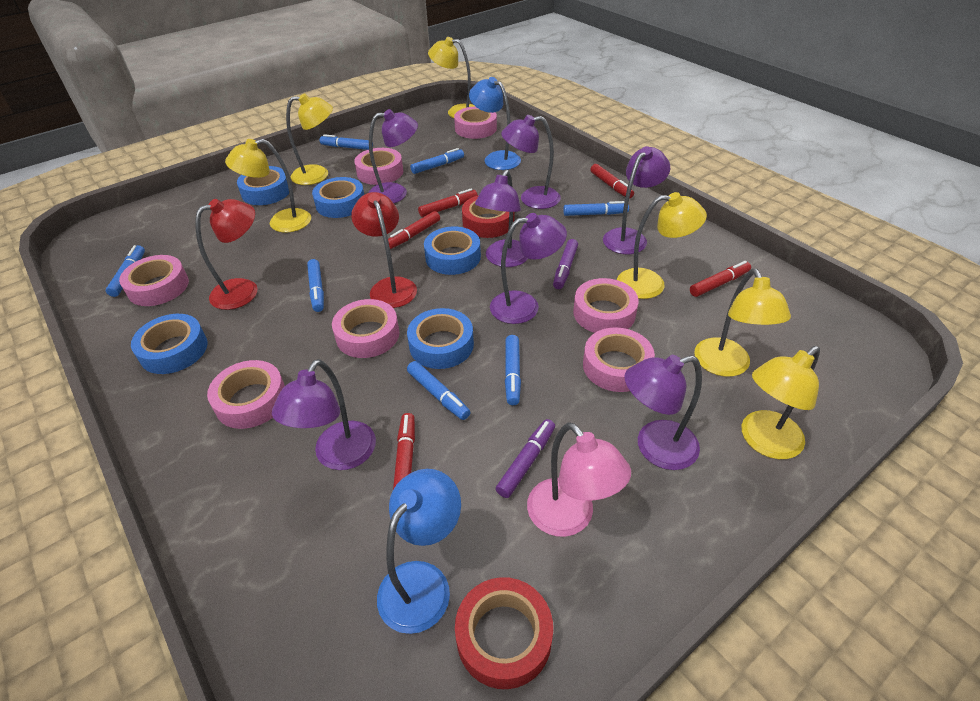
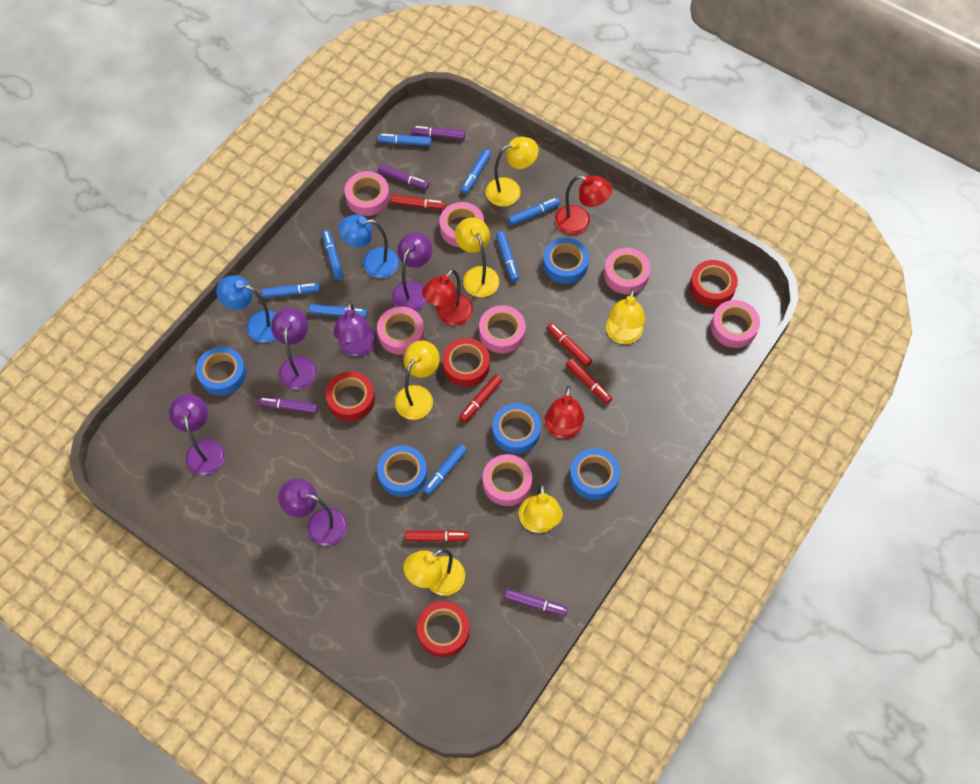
blue marker: 7 -> 8
pink lamp: 1 -> 0
purple lamp: 7 -> 5
purple marker: 2 -> 4
red lamp: 2 -> 3
red tape: 2 -> 4

